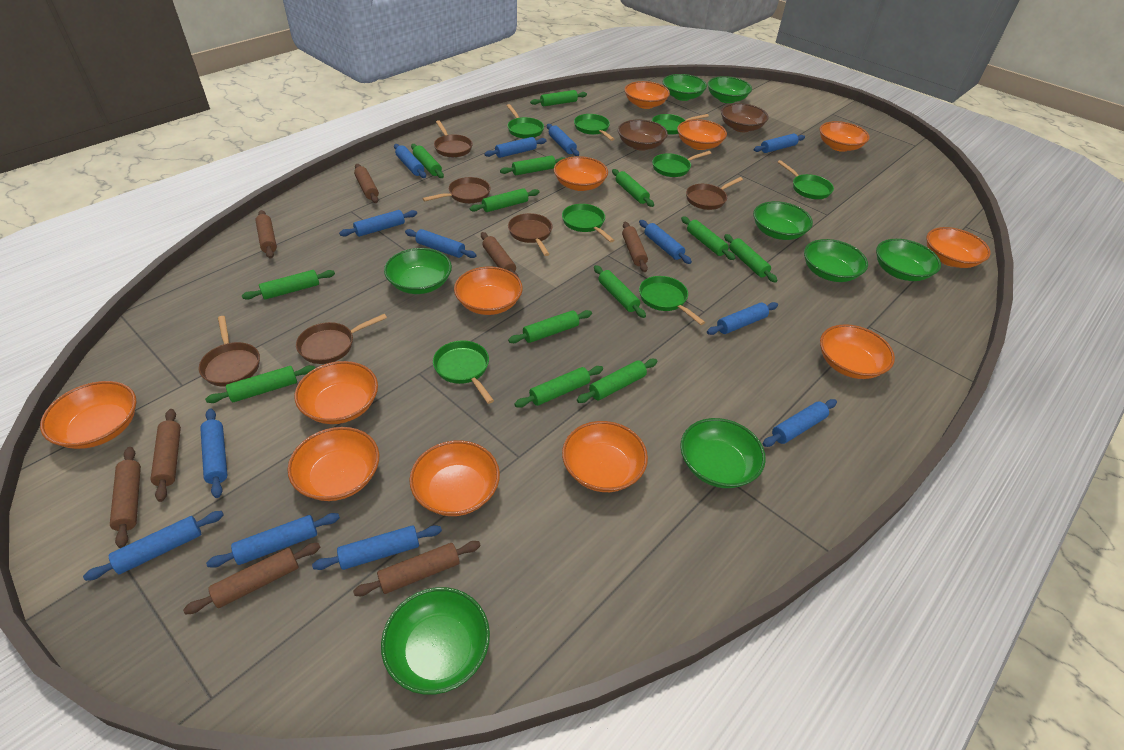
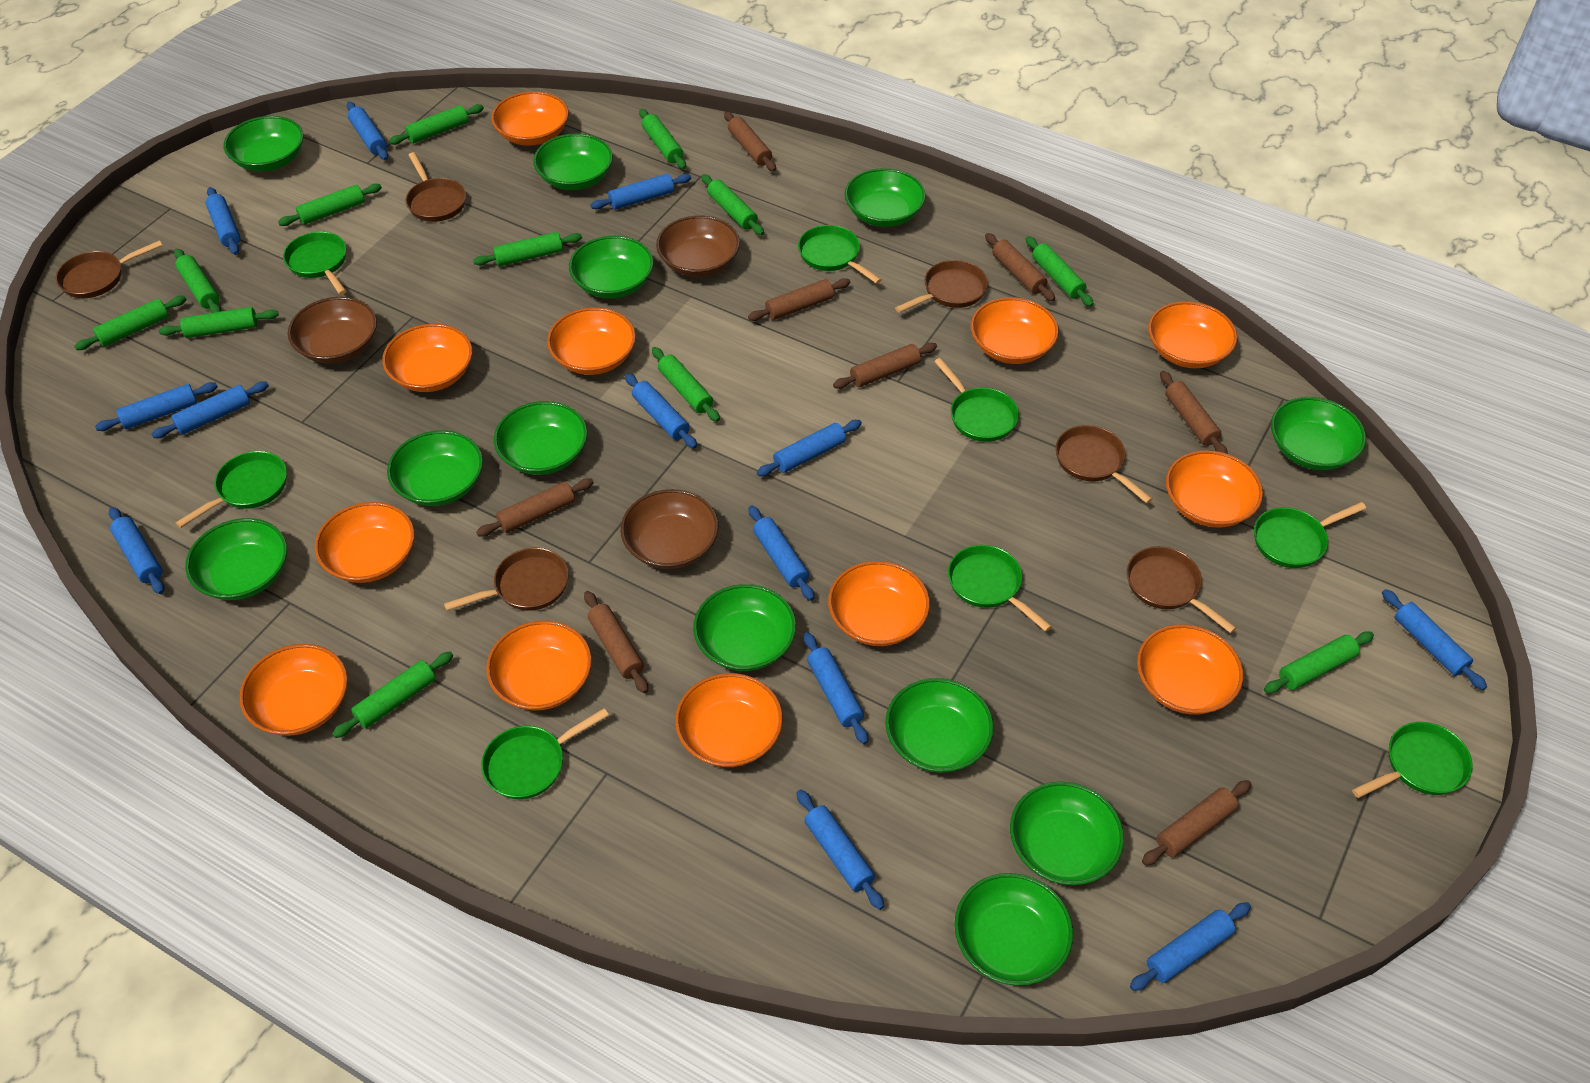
brown bowl: 2 -> 3
green bowl: 8 -> 12
green rolling pin: 13 -> 12

